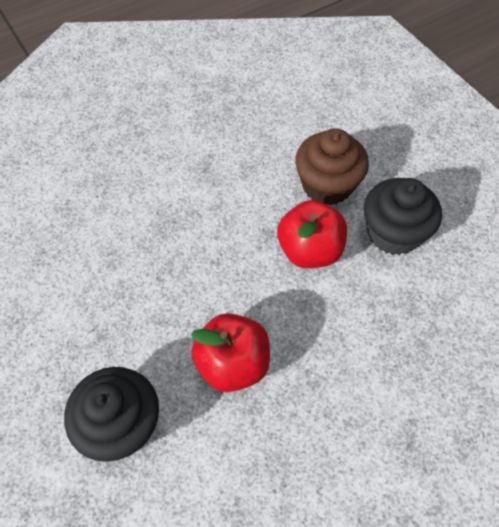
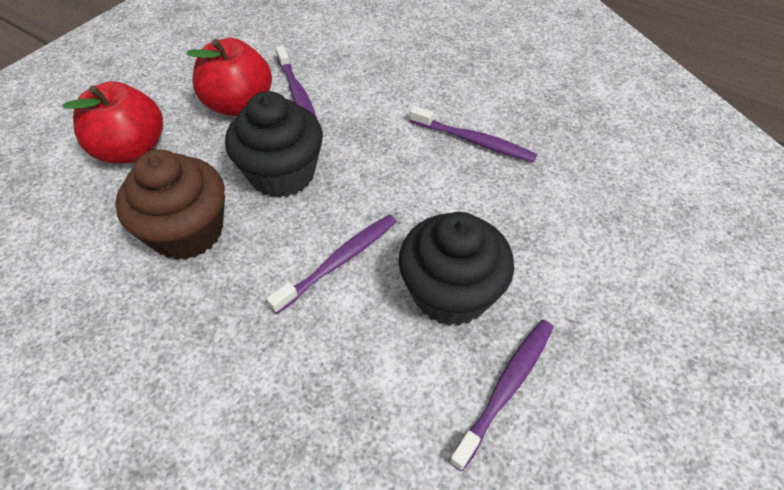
purple toothbrush: 0 -> 4

